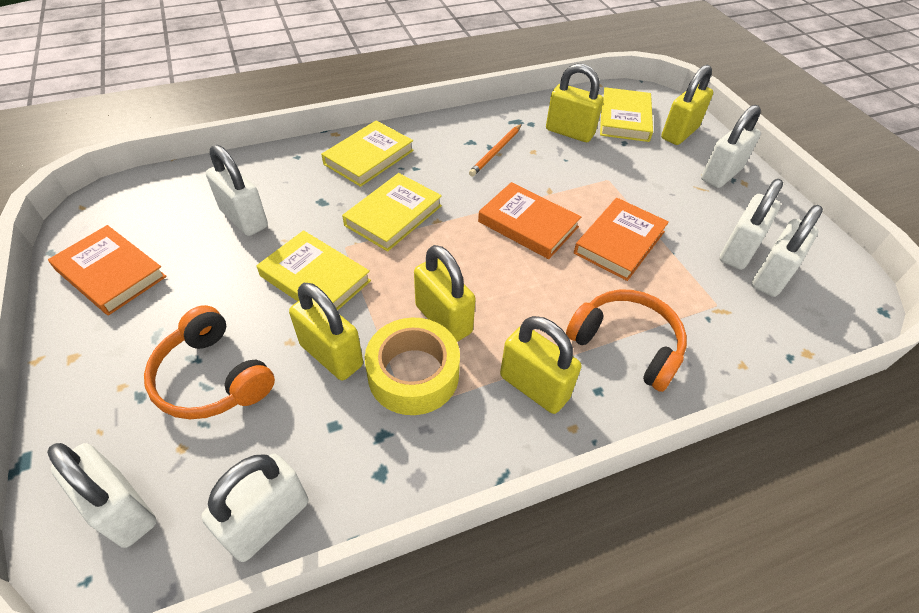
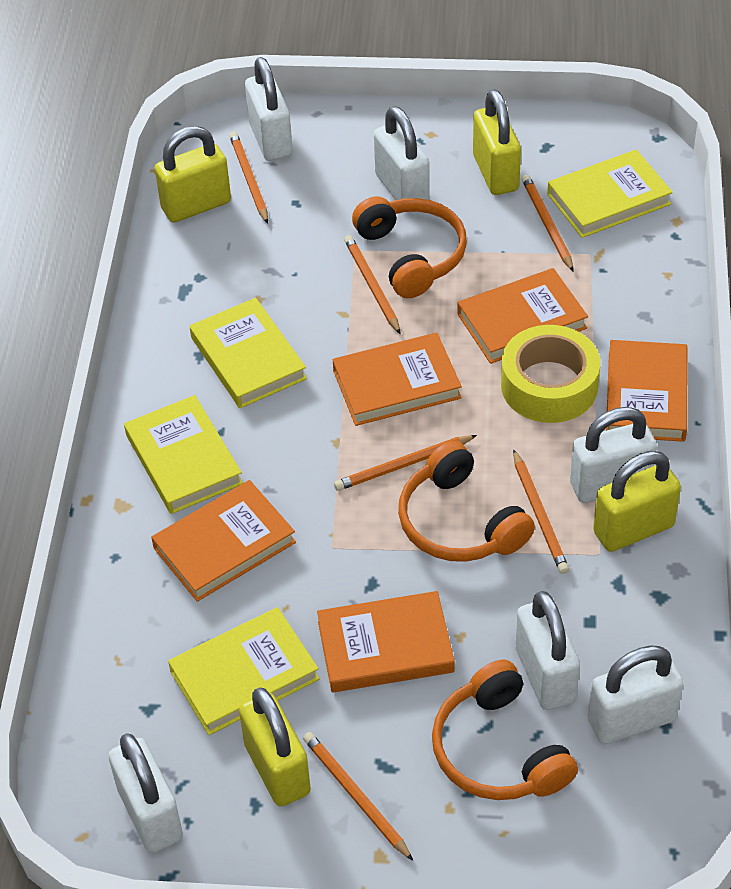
orange book: 3 -> 5
orange headphones: 2 -> 3
orange pencil: 1 -> 6
yellow padlock: 5 -> 4

